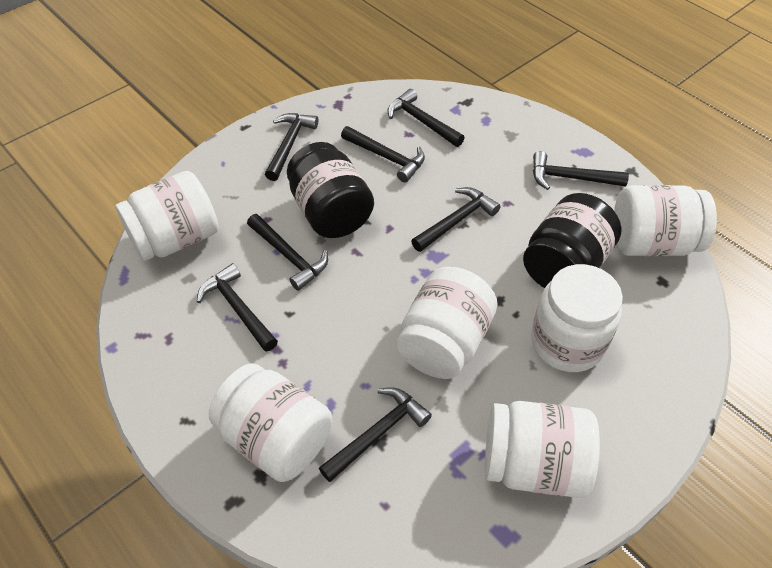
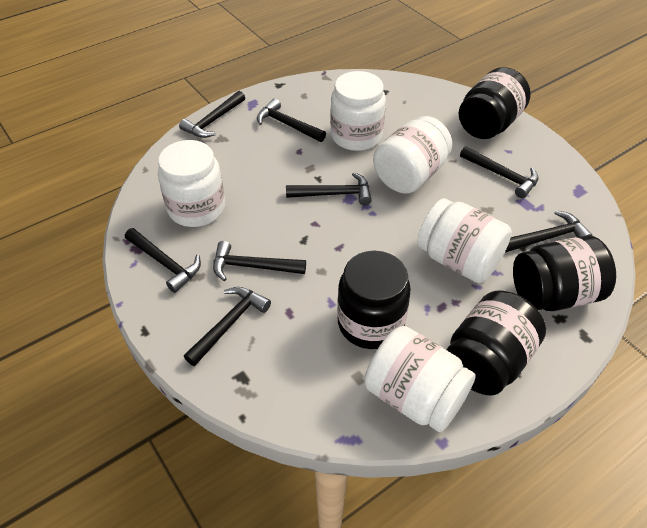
black jar: 2 -> 4
white jar: 6 -> 5

